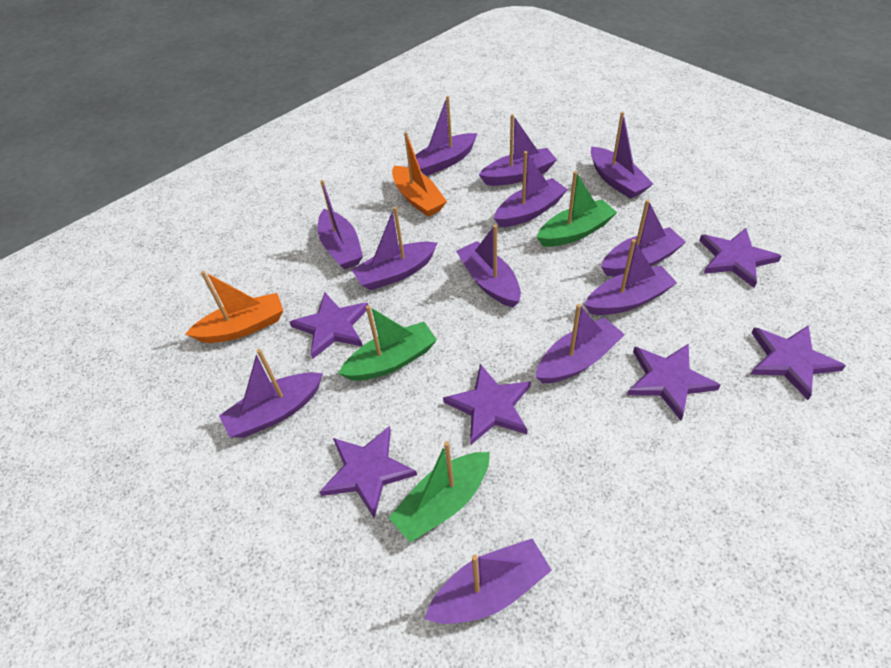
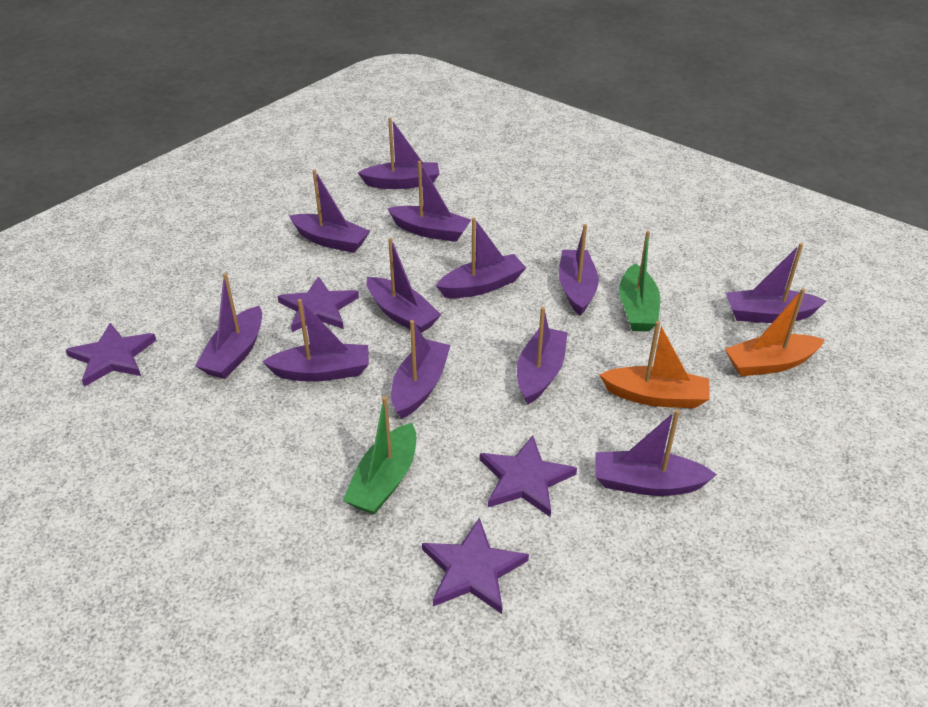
green boat: 3 -> 2
purple star: 6 -> 4

